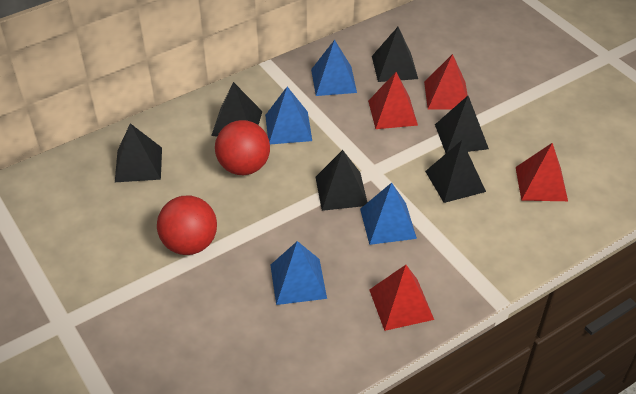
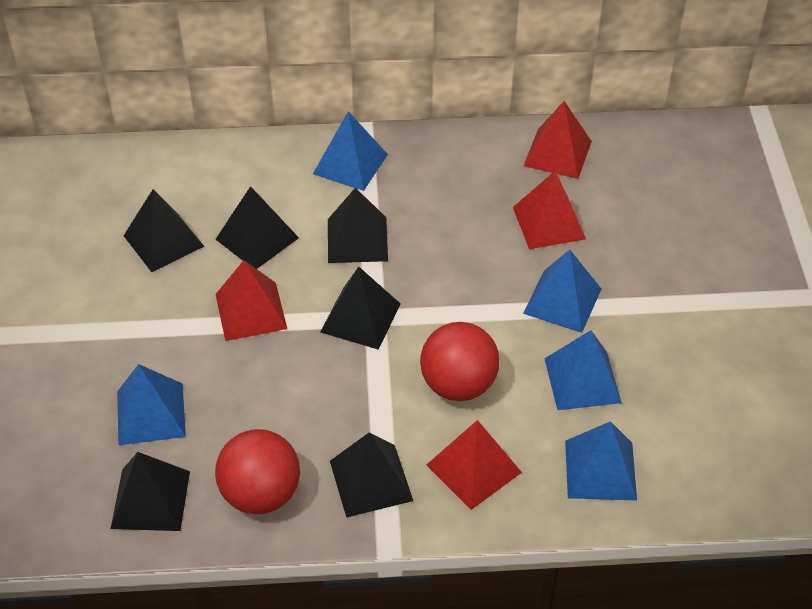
blue pyramid: 4 -> 5

